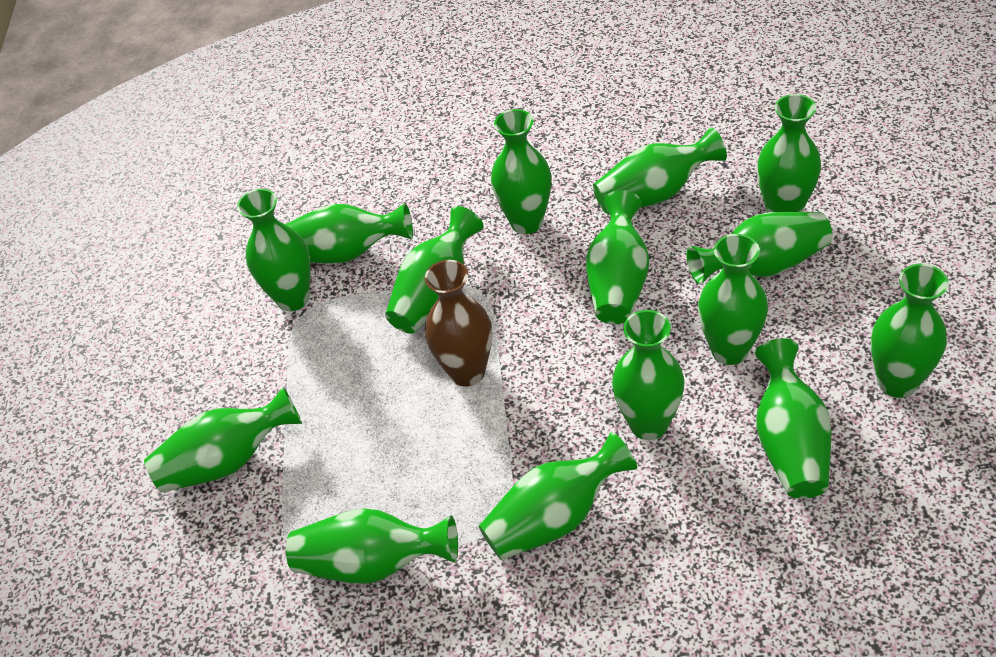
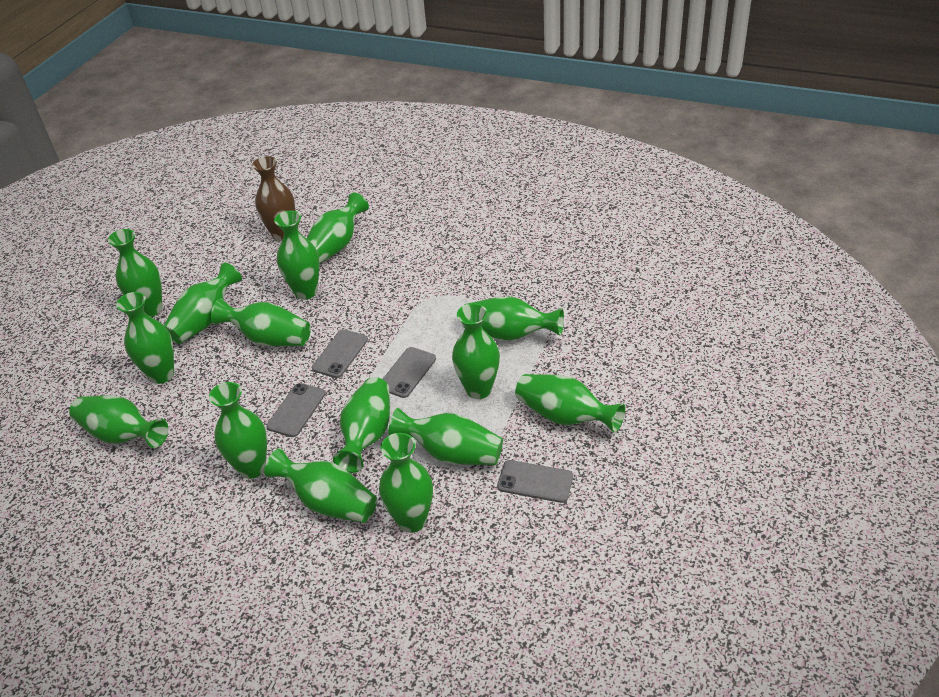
grey phone: 0 -> 4

